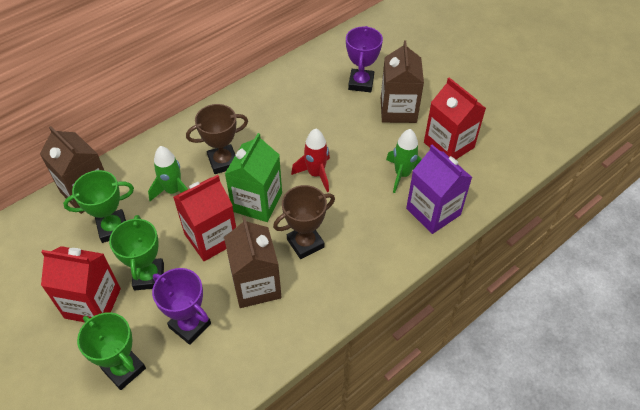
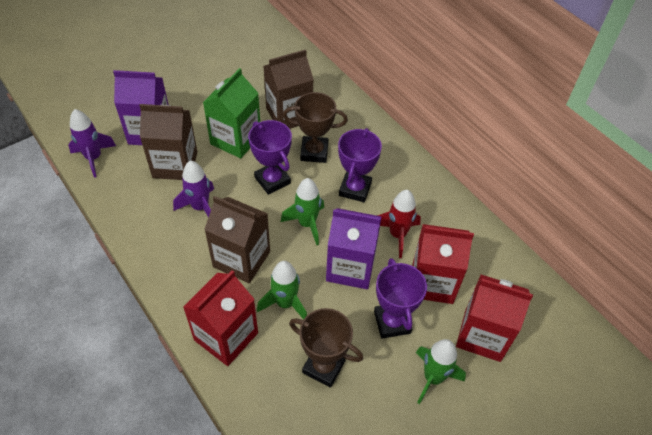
green rocket: 2 -> 3
green trophy: 3 -> 0
purple carton: 1 -> 2
purple rocket: 0 -> 2
purple trophy: 2 -> 3

